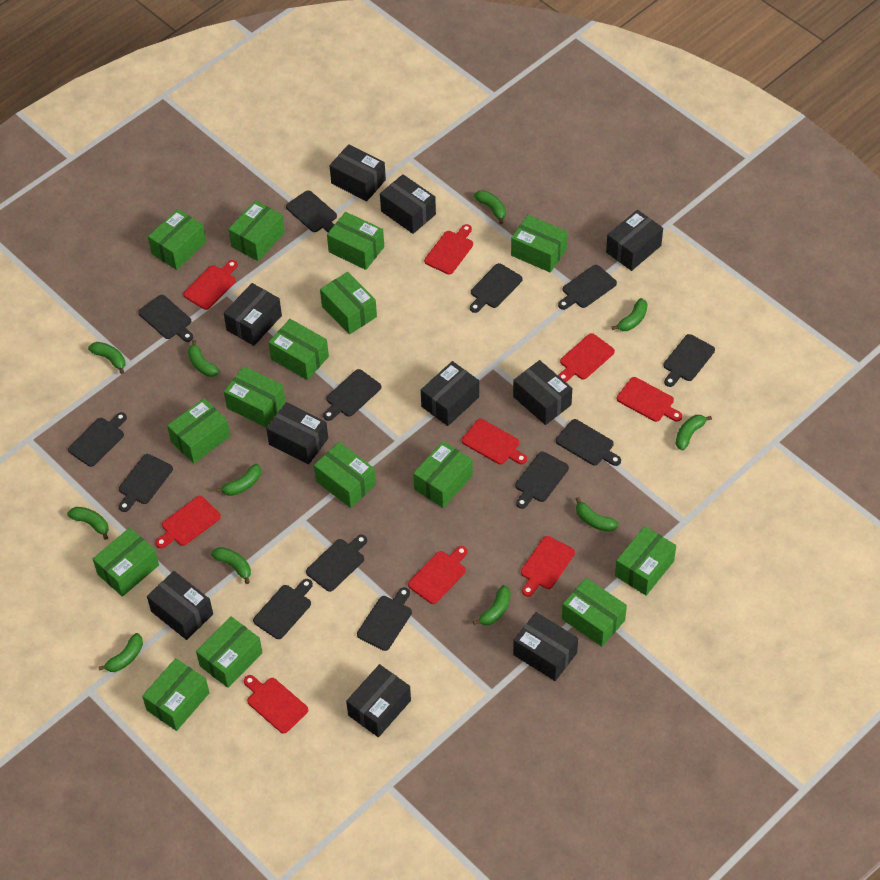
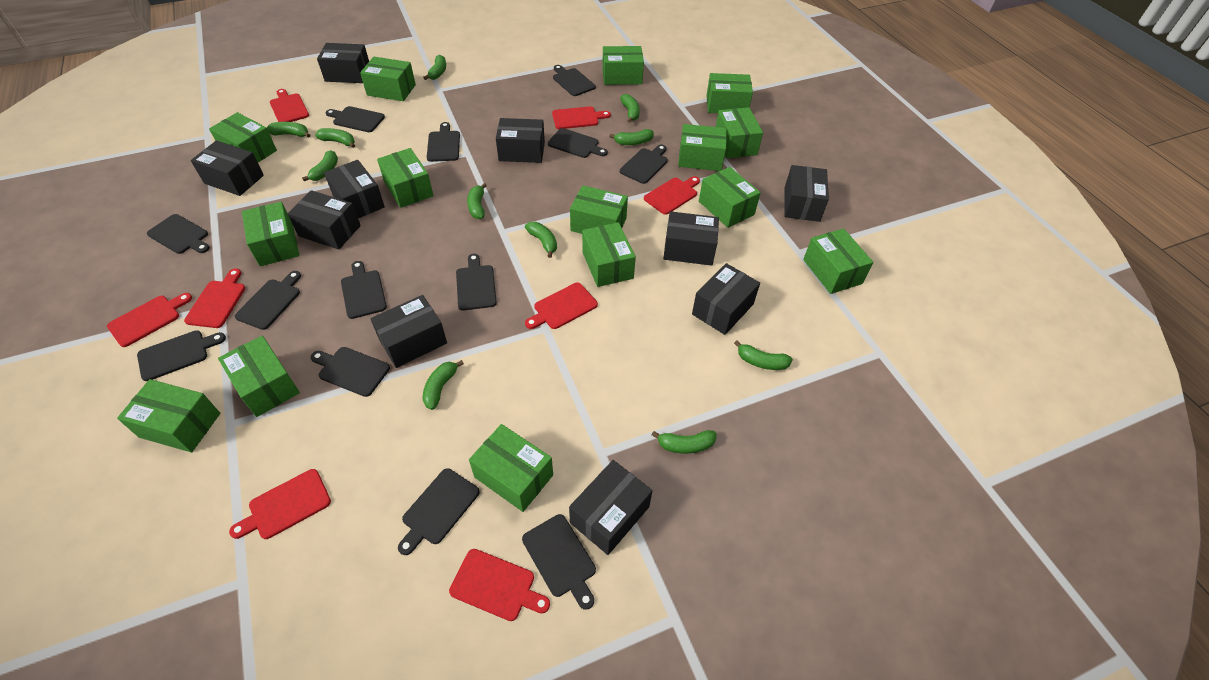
red cutting board: 9 -> 8

